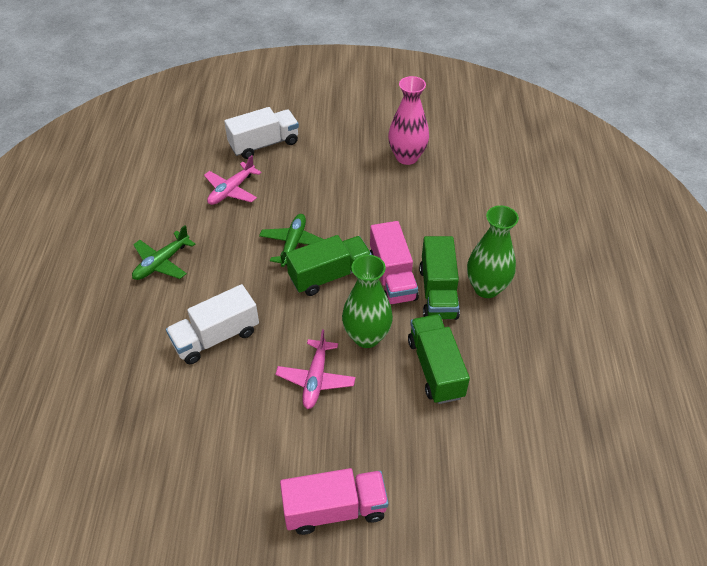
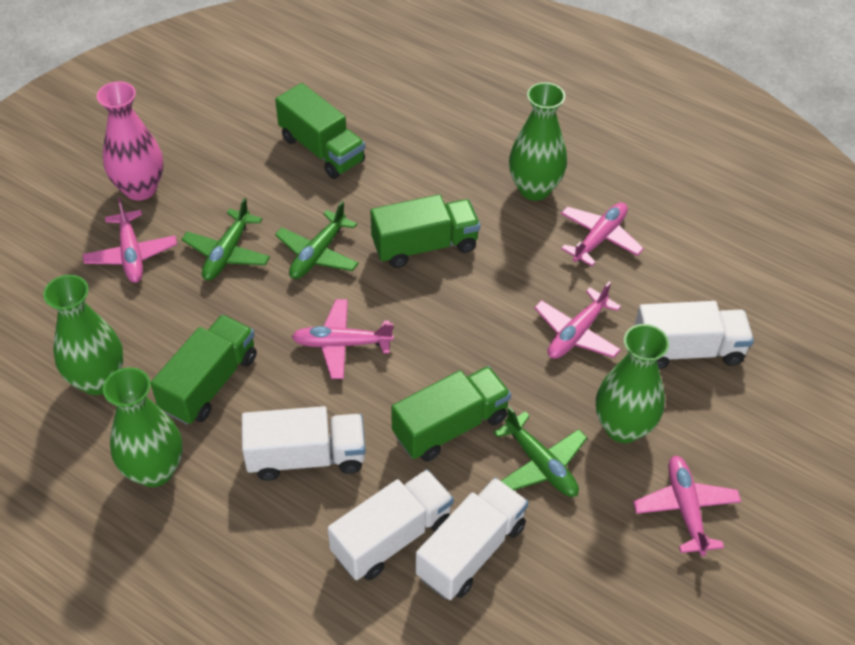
green plane: 2 -> 3
green truck: 3 -> 4
green vase: 2 -> 4
pink plane: 2 -> 5
pink truck: 2 -> 0
white truck: 2 -> 4

